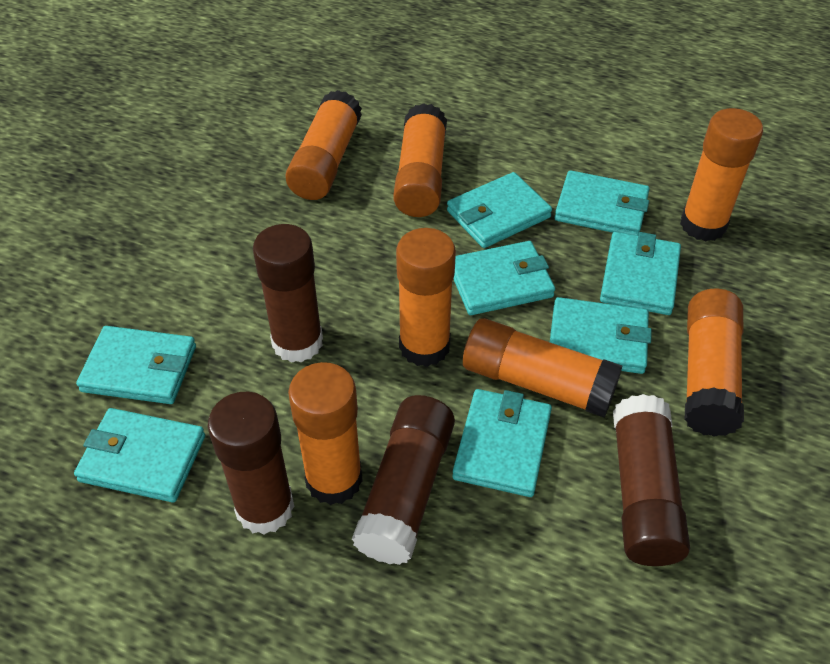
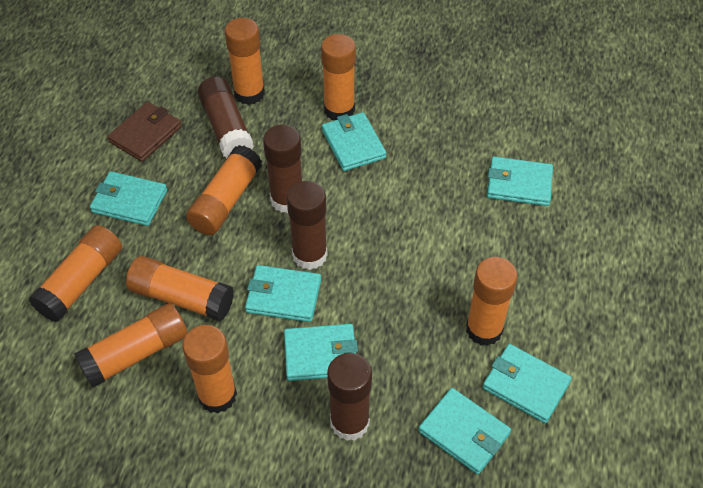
brown wallet: 0 -> 1
orange glue stick: 7 -> 8
turquoise wallet: 8 -> 7

